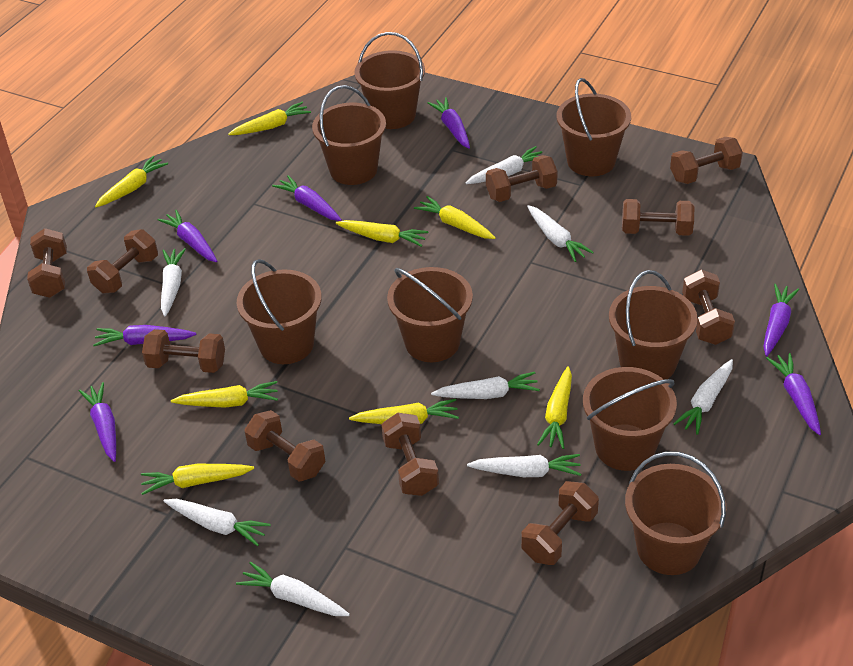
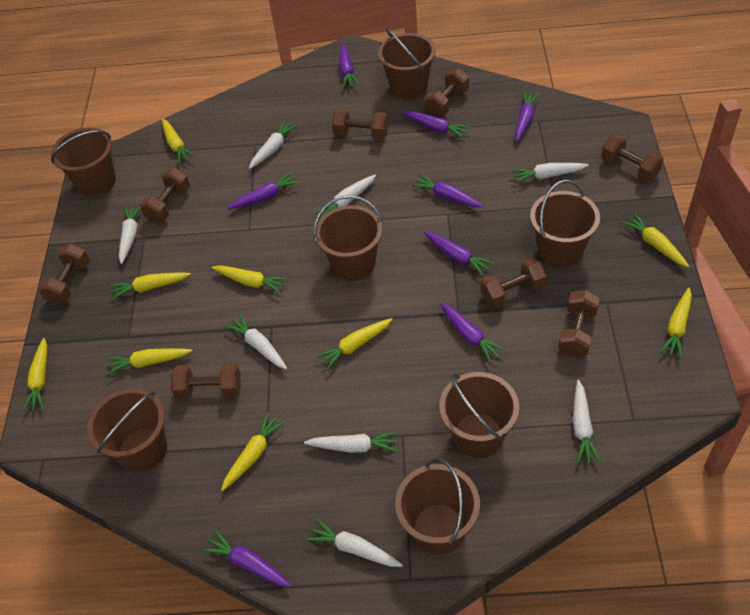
brown bucket: 8 -> 7
brown dumbbell: 10 -> 8
purple carrot: 7 -> 8
yellow carrot: 8 -> 9

